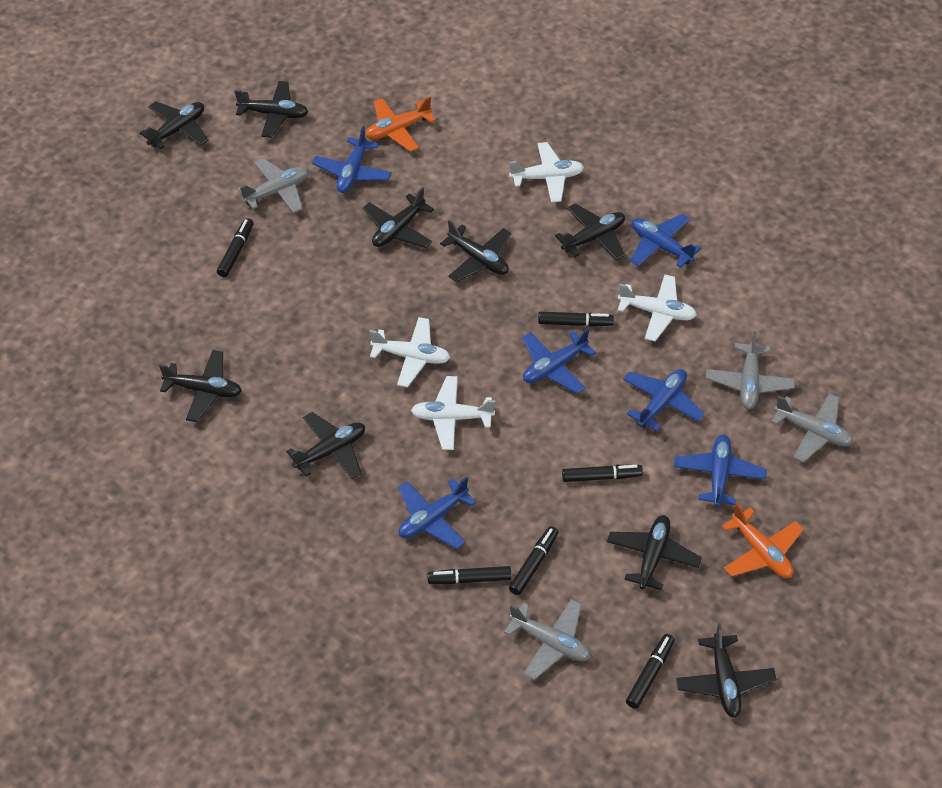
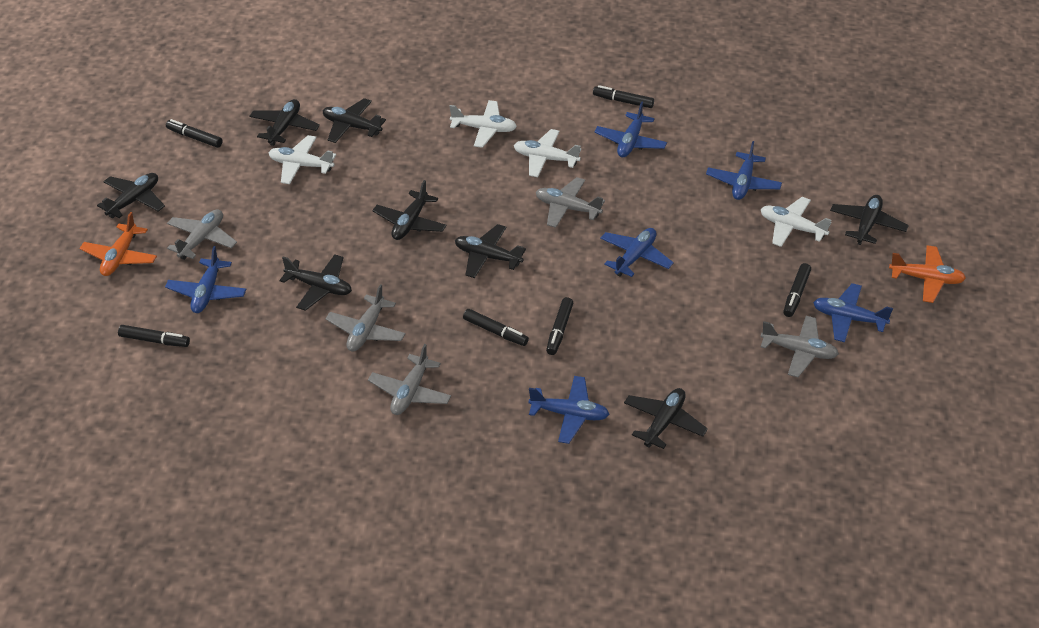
black plane: 9 -> 8
grey plane: 4 -> 5

